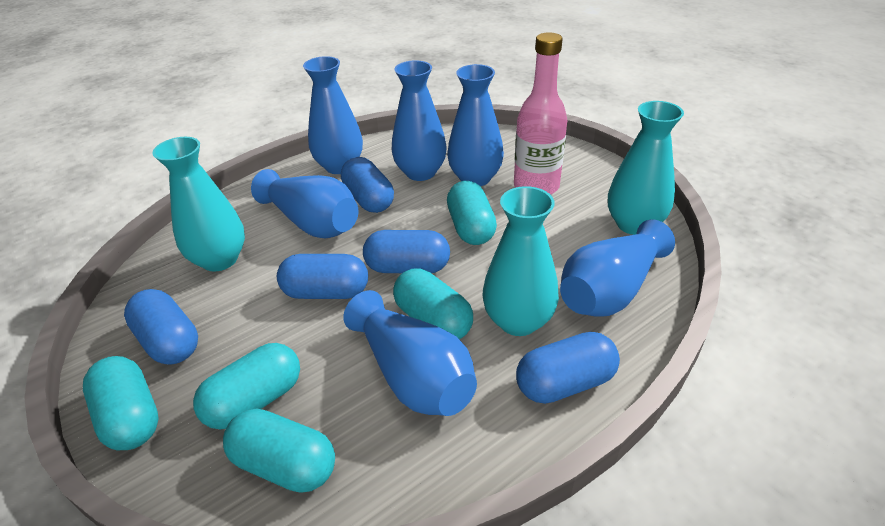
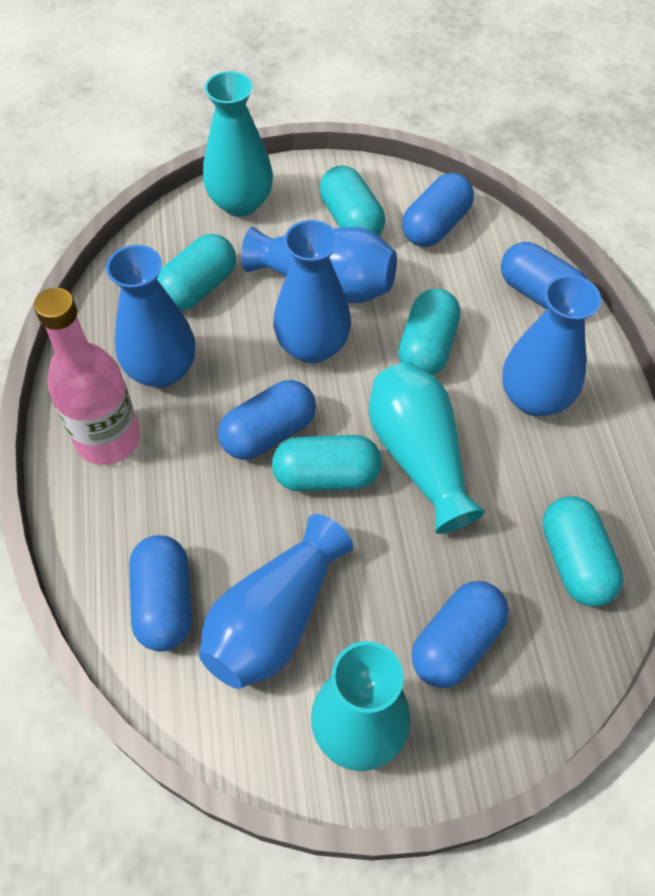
blue vase: 6 -> 5

